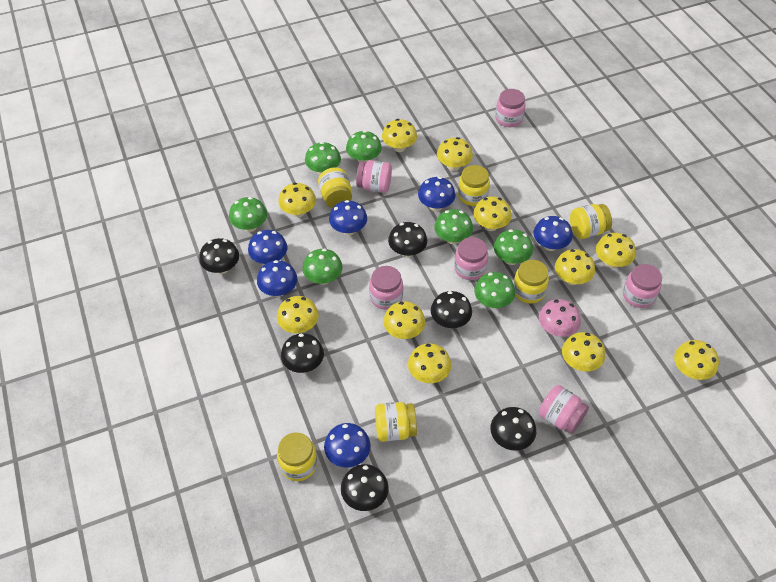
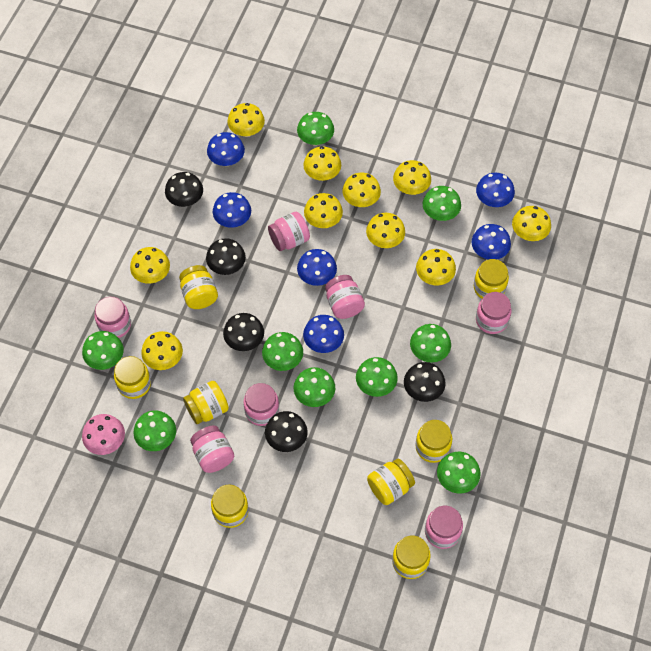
black mushroom: 6 -> 5
green mushroom: 7 -> 9
pink jar: 6 -> 7
yellow jar: 6 -> 8
yellow mushroom: 11 -> 10

